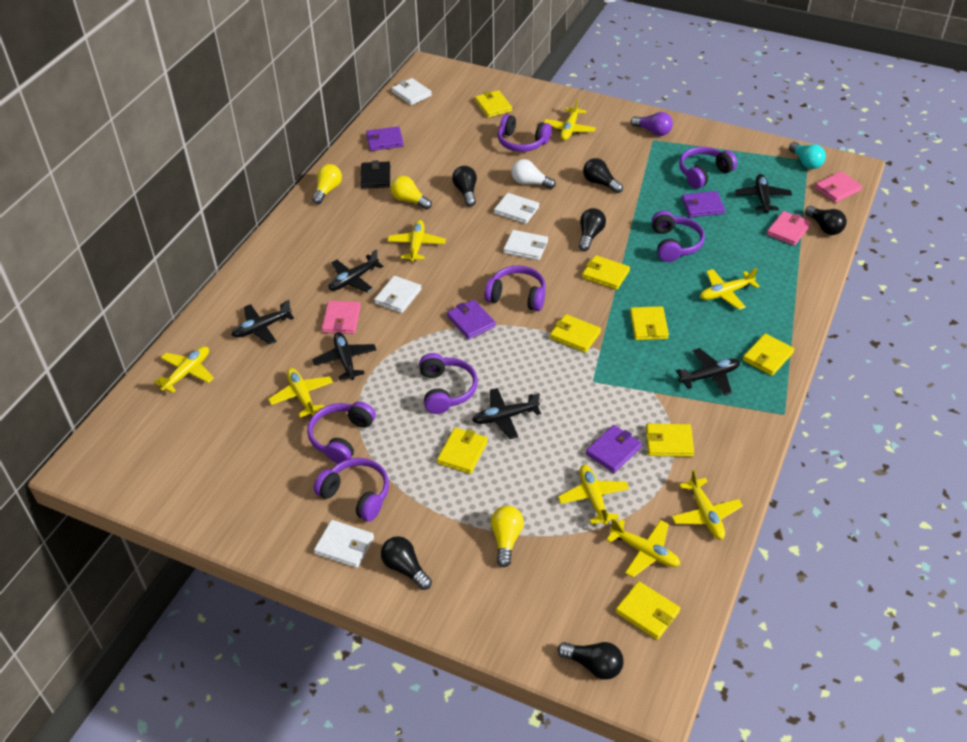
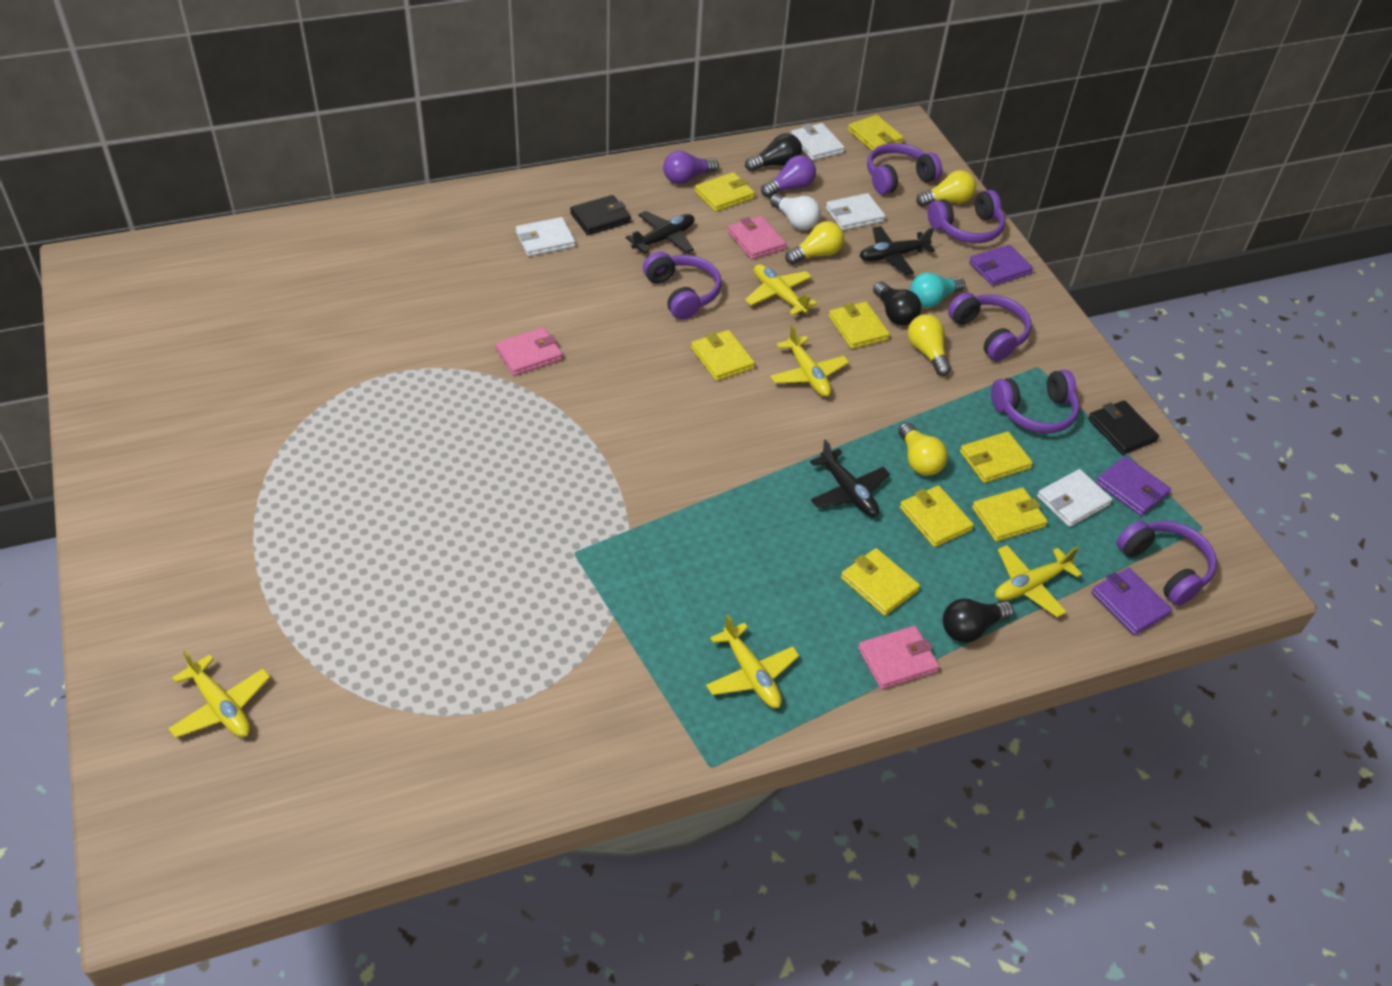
black light bulb: 6 -> 3
black plane: 6 -> 3
black wallet: 1 -> 2
purple headphones: 7 -> 6
purple light bulb: 1 -> 2
purple wallet: 4 -> 3
white wallet: 5 -> 4
yellow light bulb: 3 -> 4
yellow plane: 8 -> 5

